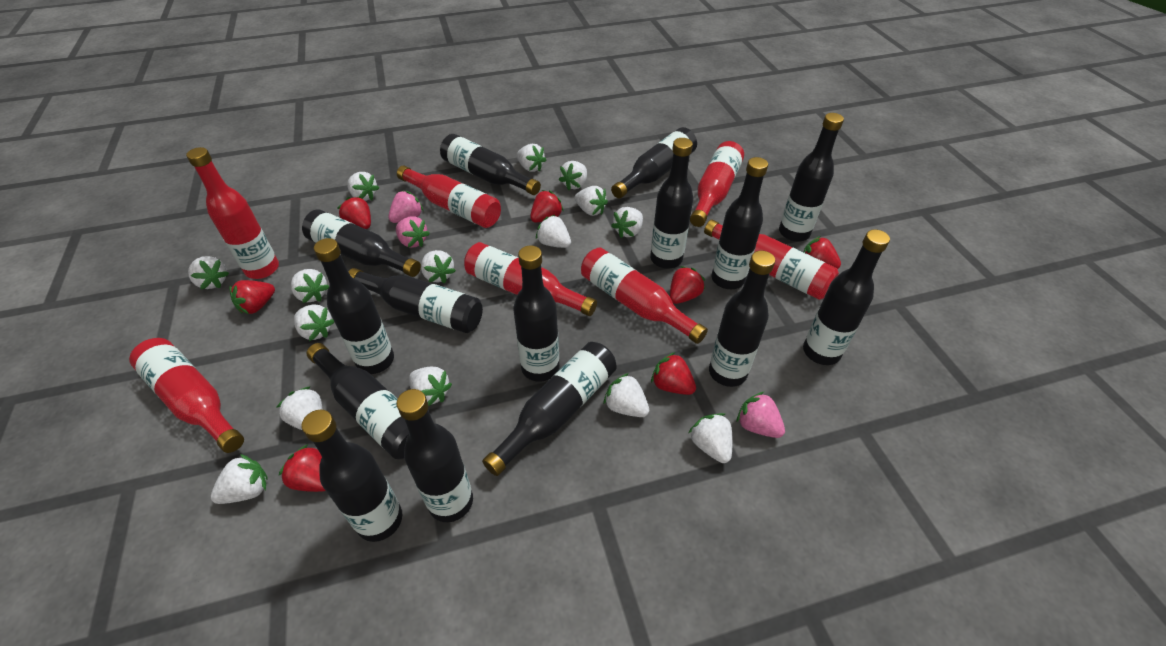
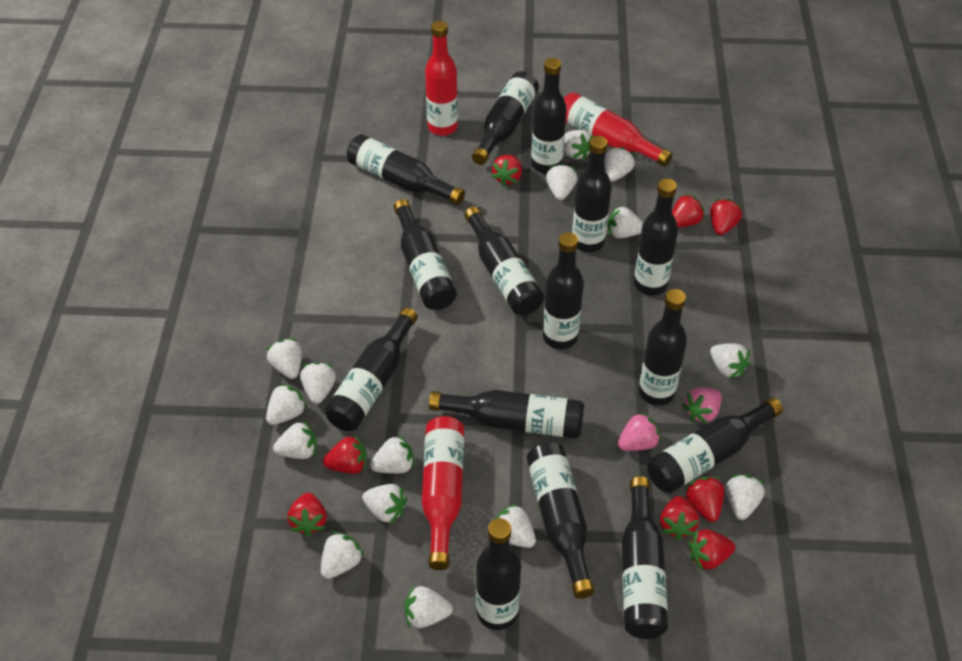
pink strawberry: 3 -> 2
red bottle: 7 -> 3
red strawberry: 7 -> 8

